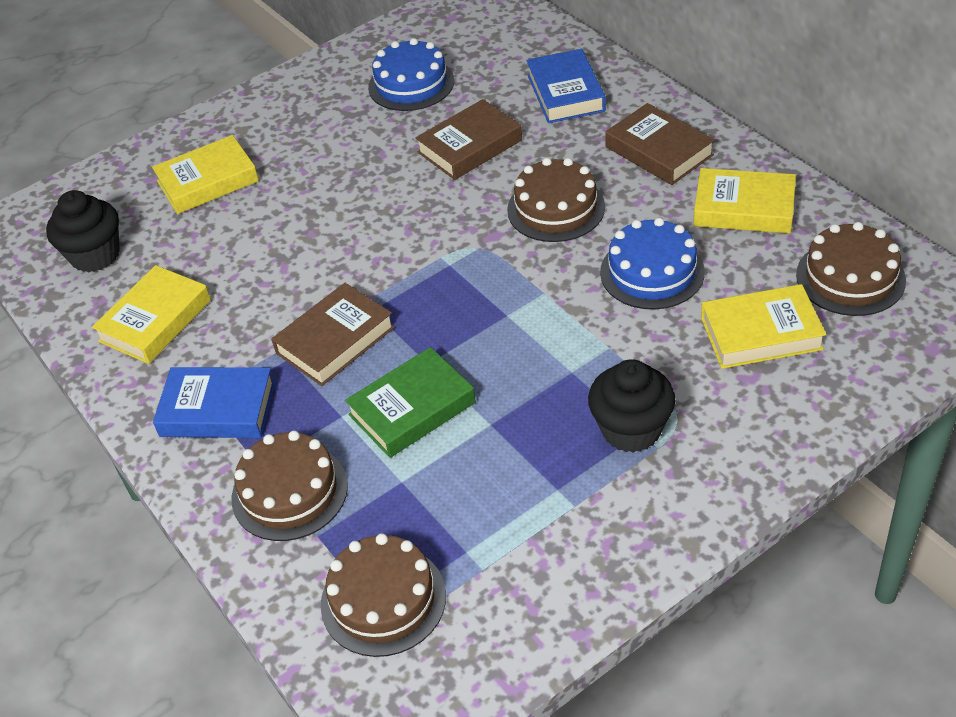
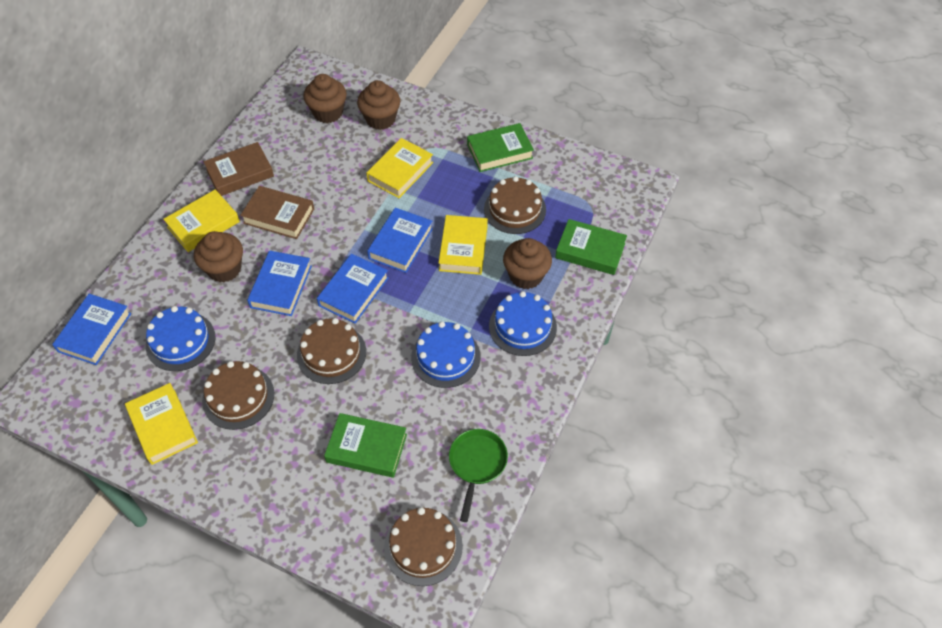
black cupcake: 2 -> 0
blue book: 2 -> 4
blue cake: 2 -> 3
brown book: 3 -> 2
brown cupcake: 0 -> 4
green book: 1 -> 3
green pan: 0 -> 1

